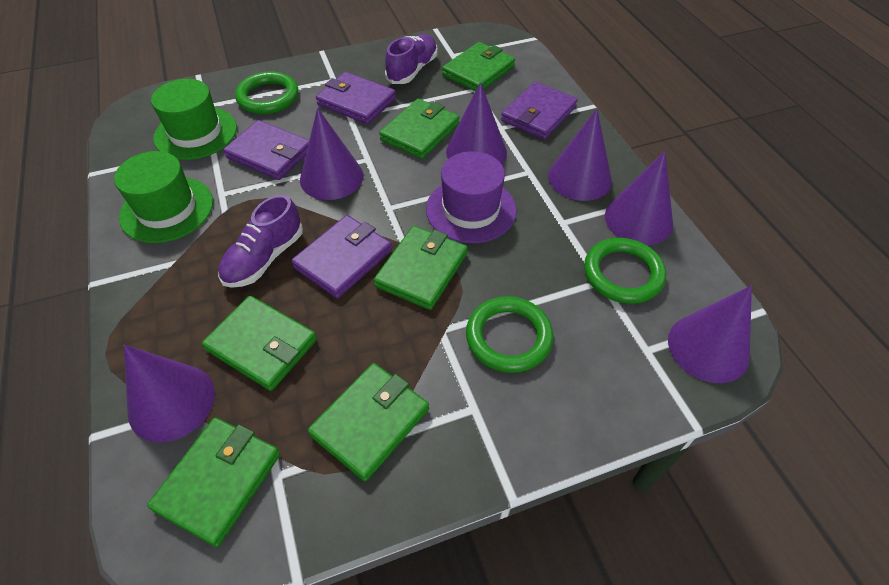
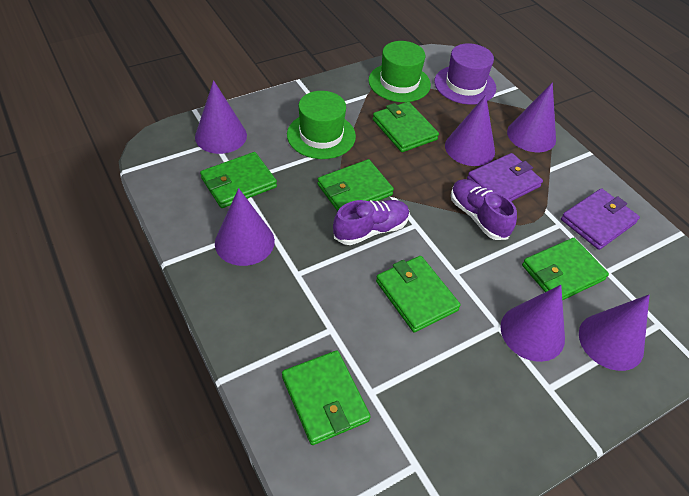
green ring: 3 -> 0
purple wallet: 4 -> 2

